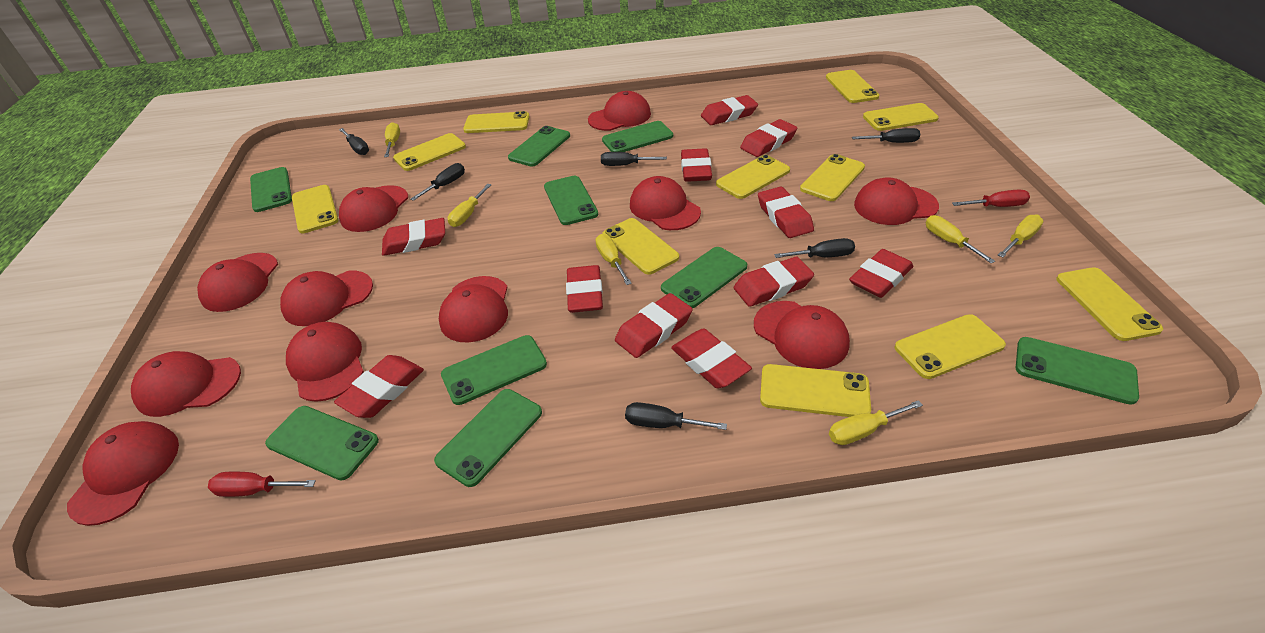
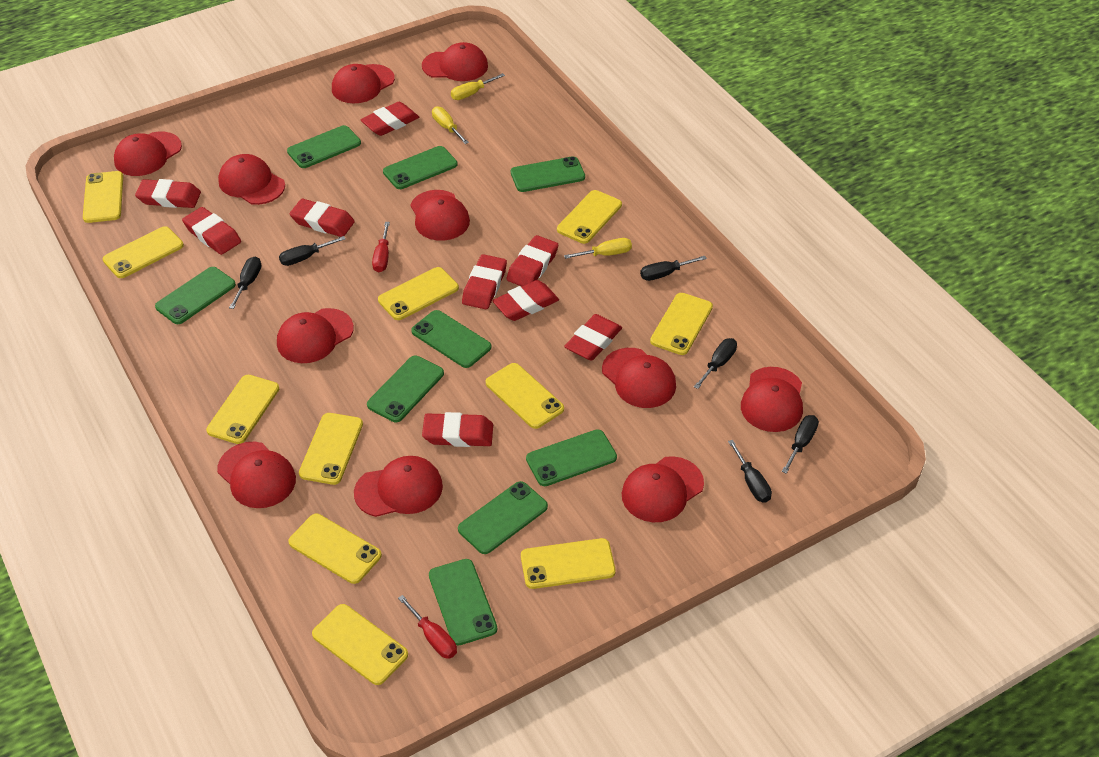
red eraser: 11 -> 9
yellow screwdriver: 6 -> 3

